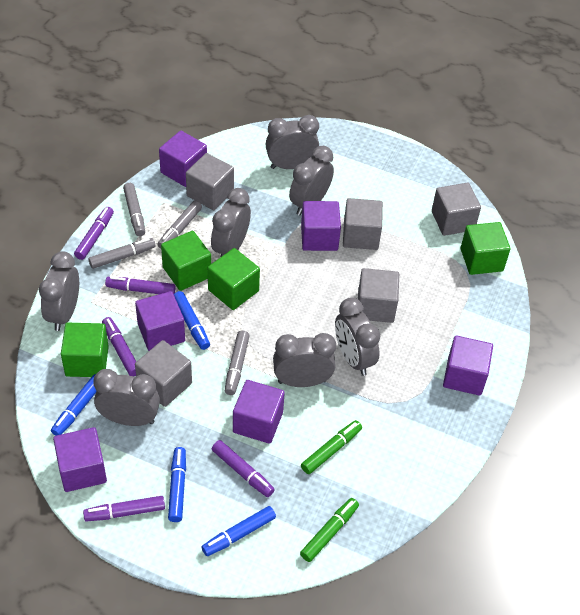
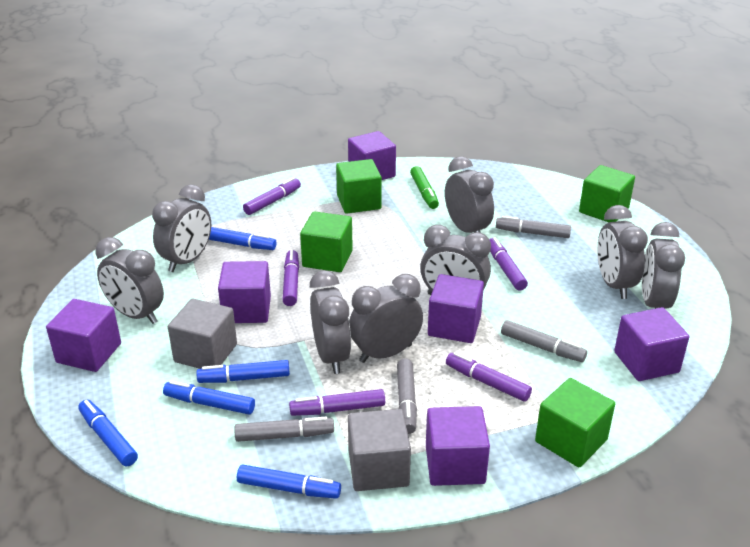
blue marker: 4 -> 5
green marker: 2 -> 1
grey clock: 7 -> 8
grey cube: 5 -> 2

